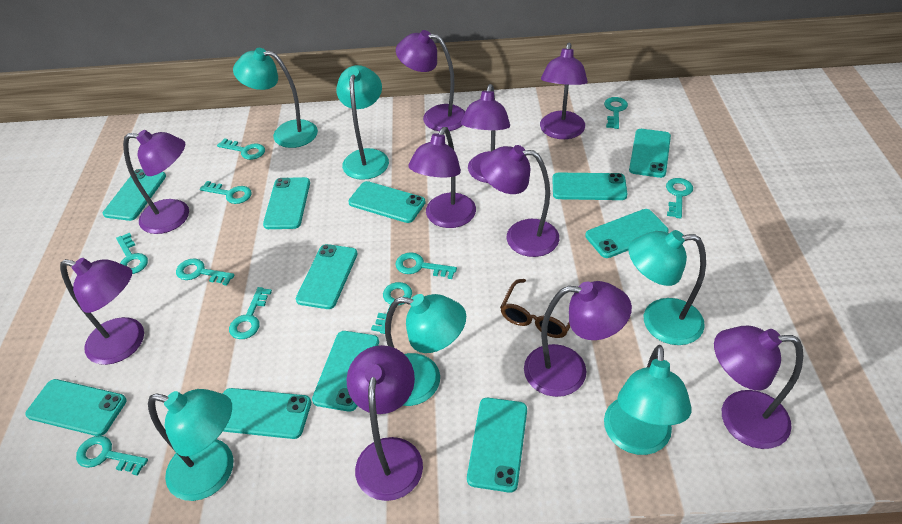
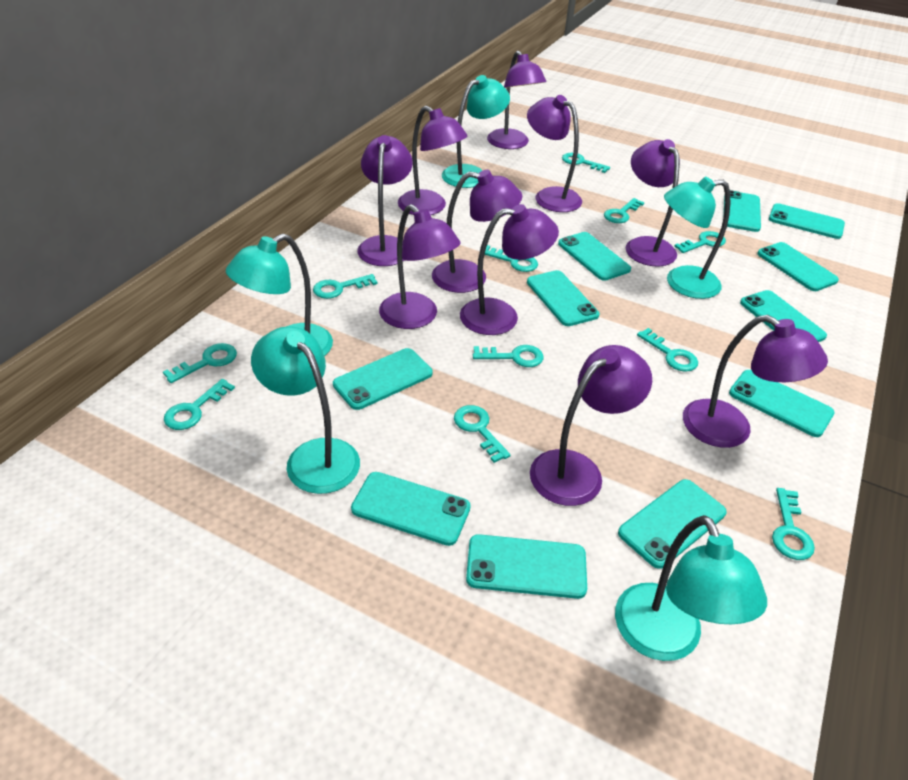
brown glasses: 1 -> 0
turquoise key: 10 -> 11
turquoise lamp: 6 -> 5

